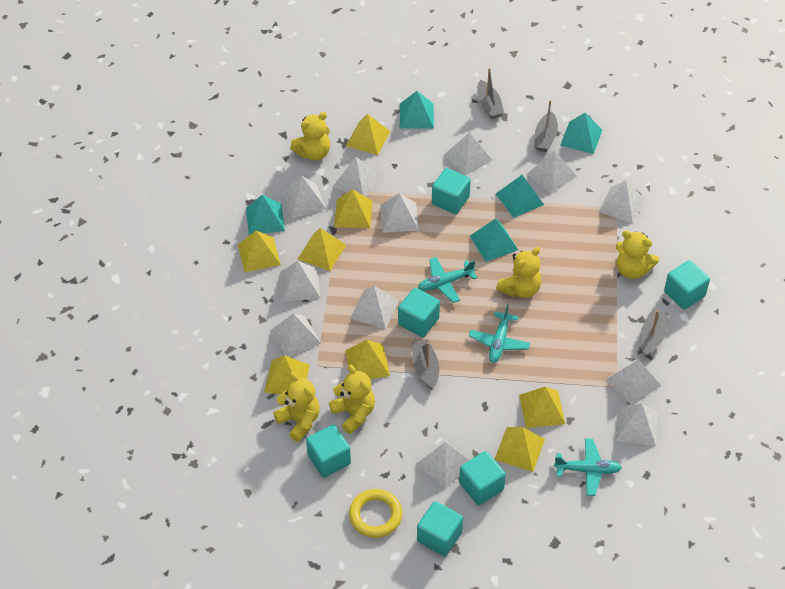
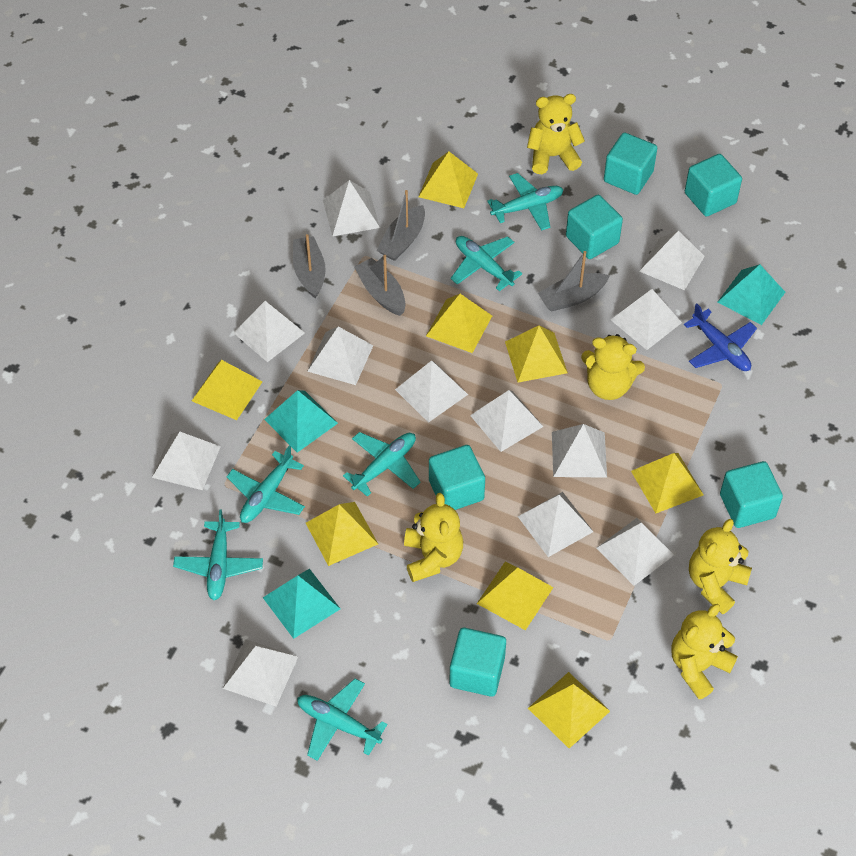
blue plane: 0 -> 1
turquoise plane: 3 -> 6
turquoise pyramid: 5 -> 3
yellow ring: 1 -> 0

